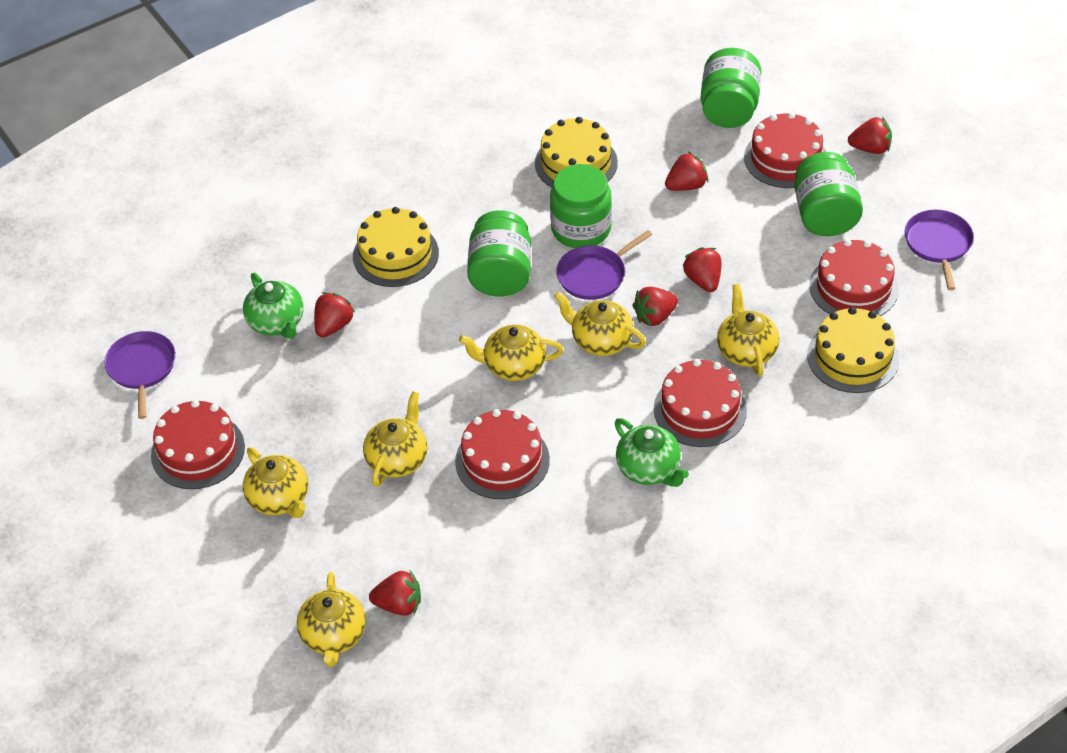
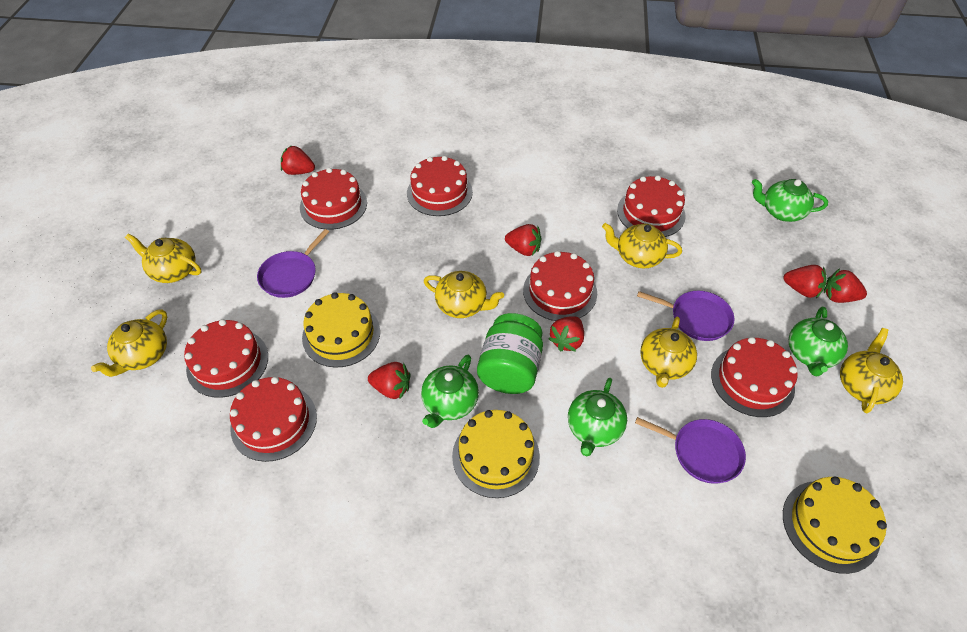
green jar: 4 -> 1
green teapot: 2 -> 4
red cake: 5 -> 7

